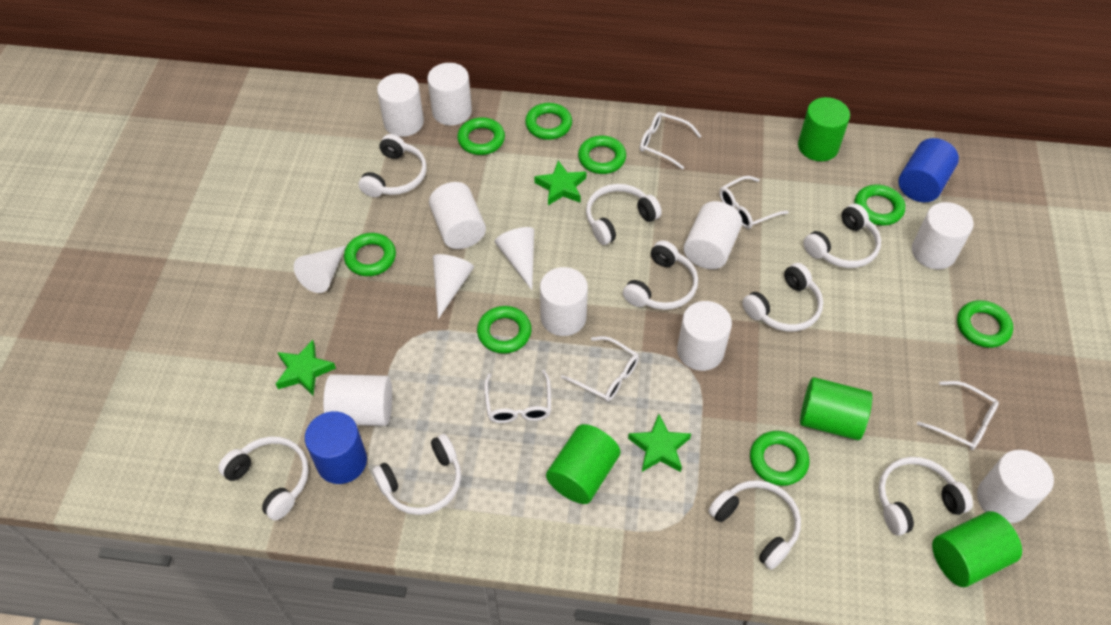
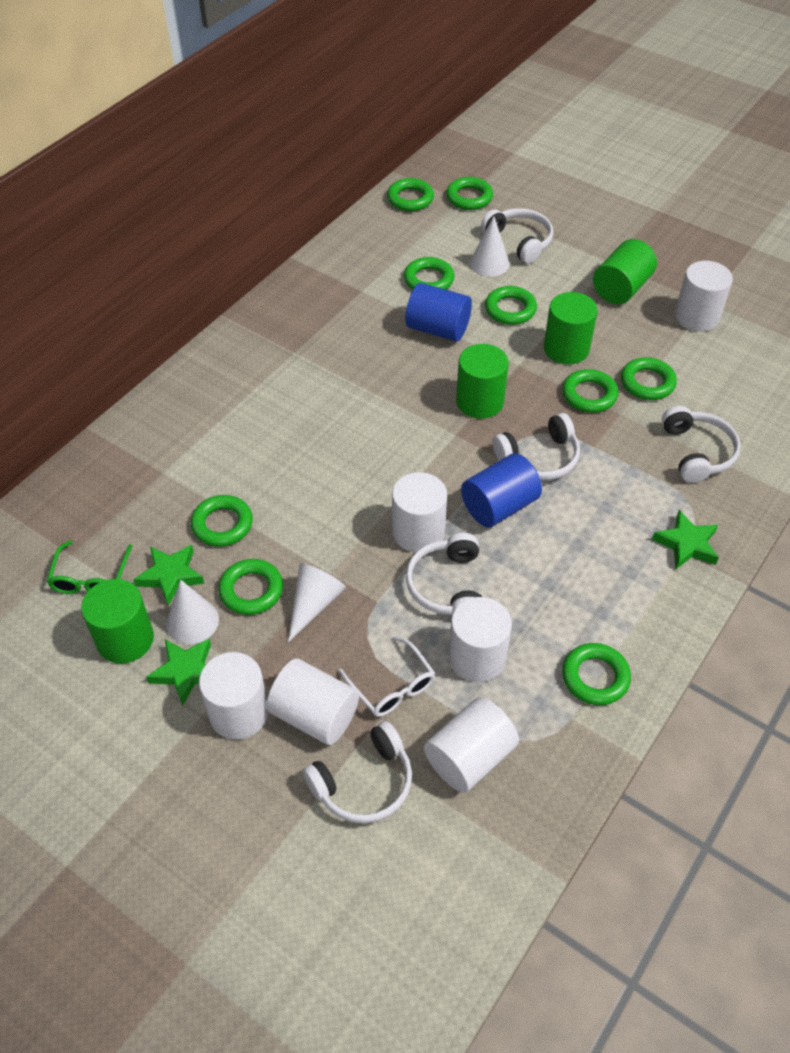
green glasses: 0 -> 1
green ring: 8 -> 9
white cylinder: 9 -> 6
white glasses: 5 -> 1
white headphones: 9 -> 5

